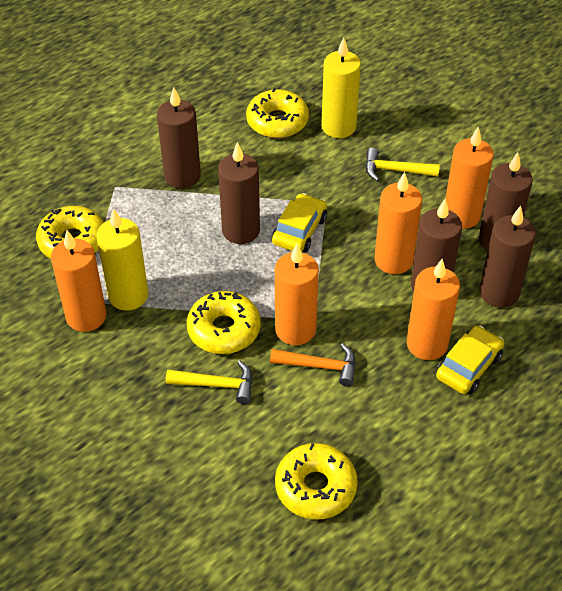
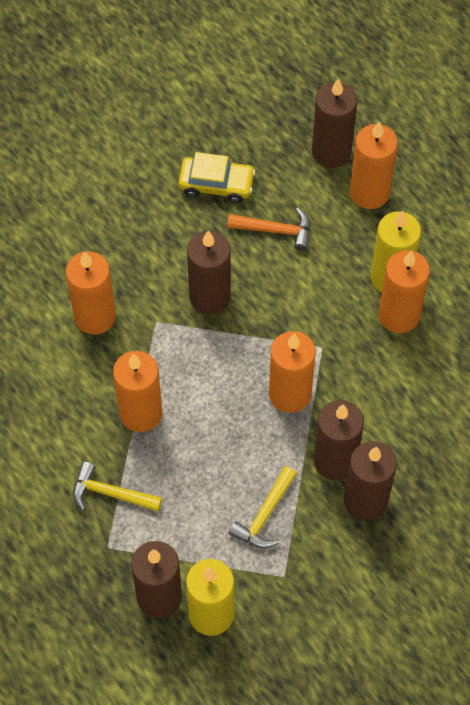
yellow car: 2 -> 1
yellow donut: 4 -> 0

